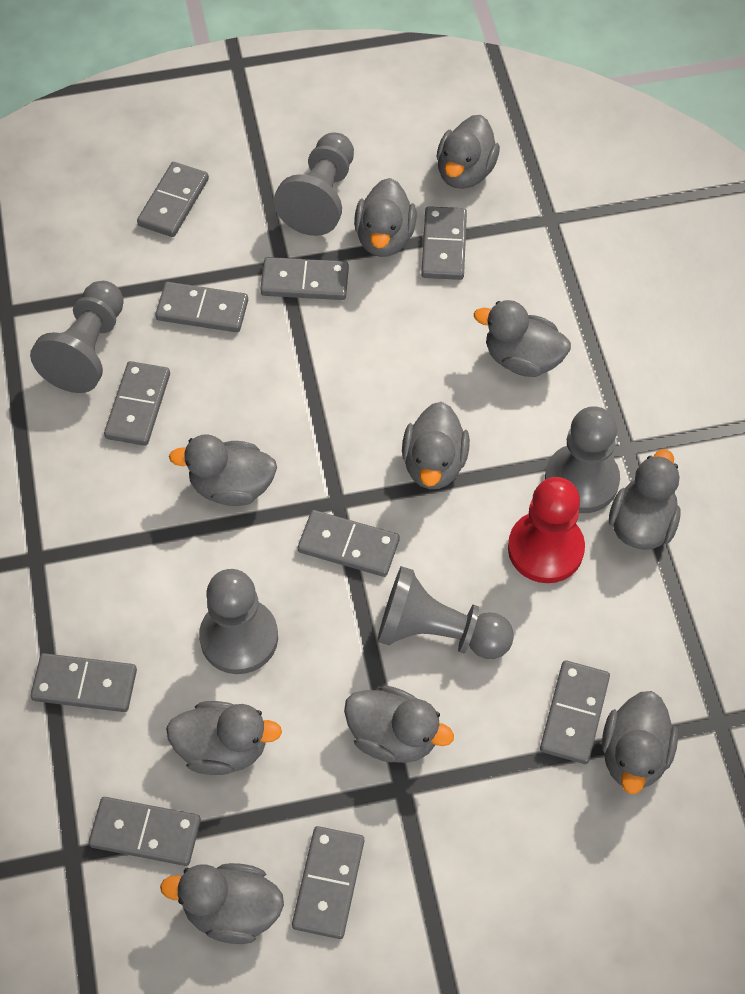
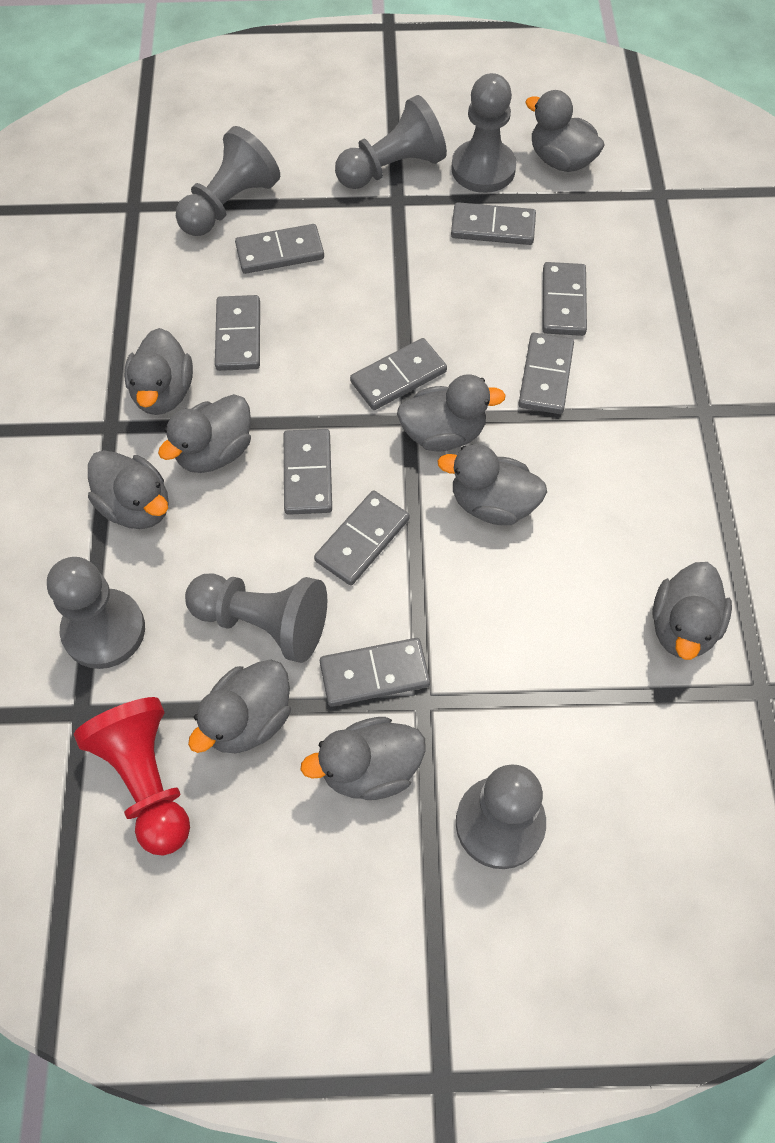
grey domino: 10 -> 9
grey duck: 10 -> 9
grey pawn: 5 -> 6

